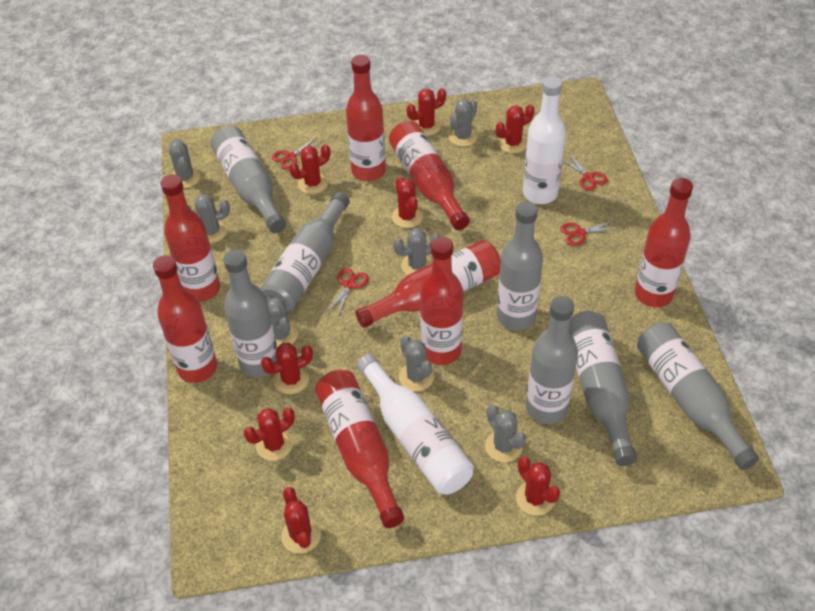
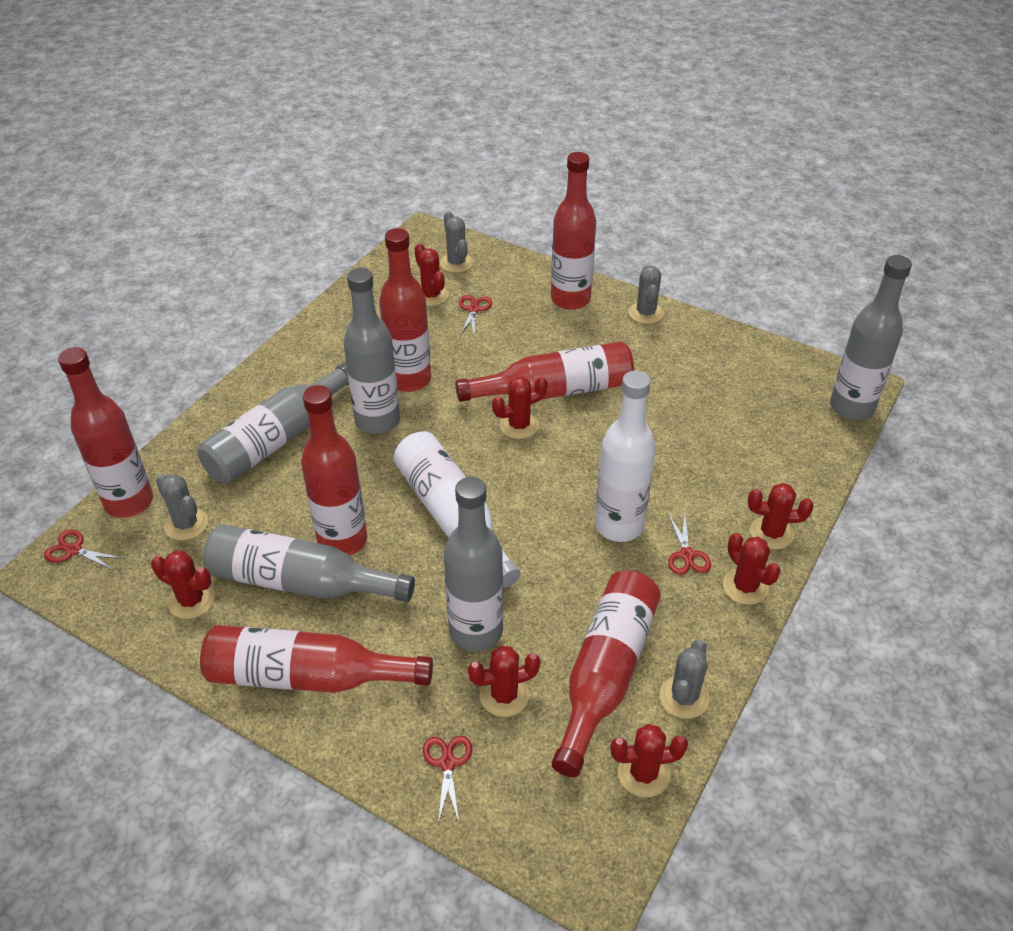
grey bottle: 7 -> 5
grey cactus: 7 -> 4
red bottle: 8 -> 7
red cactus: 8 -> 7

